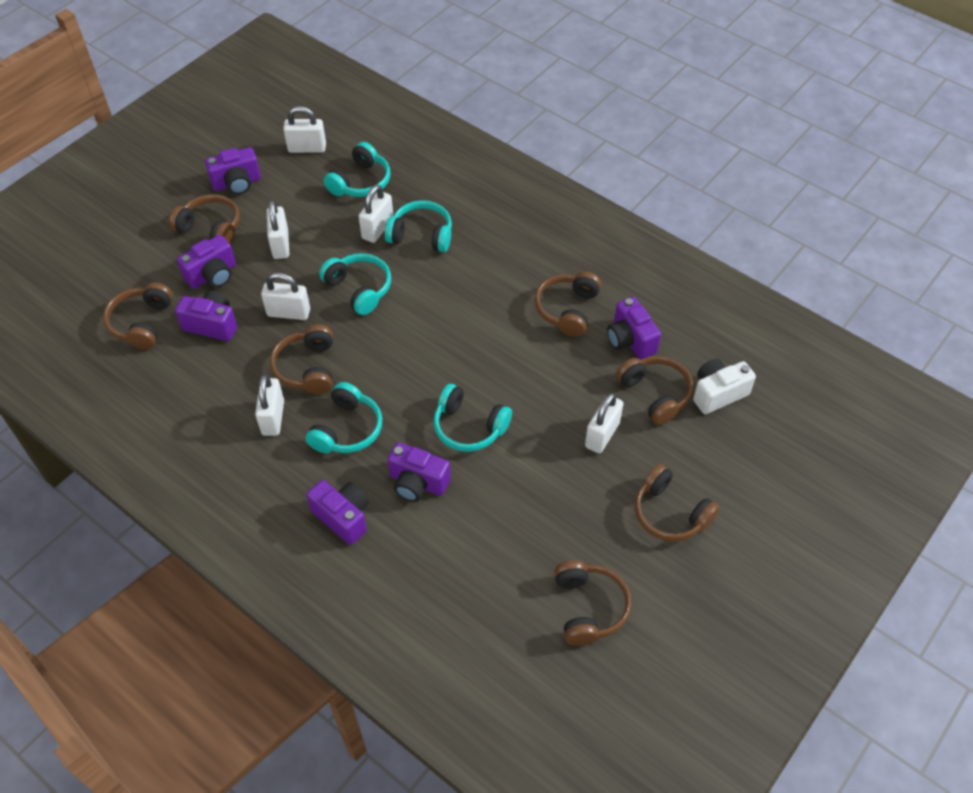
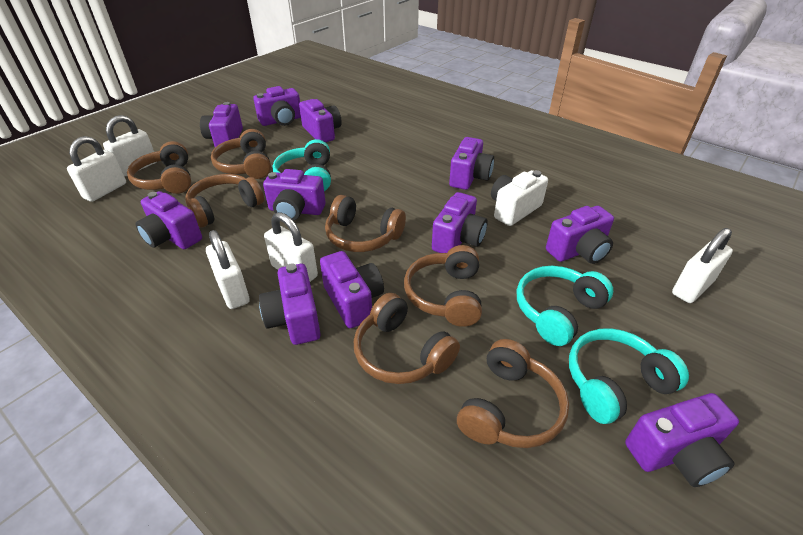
purple camera: 6 -> 11
turquoise headphones: 5 -> 3
white padlock: 6 -> 5

